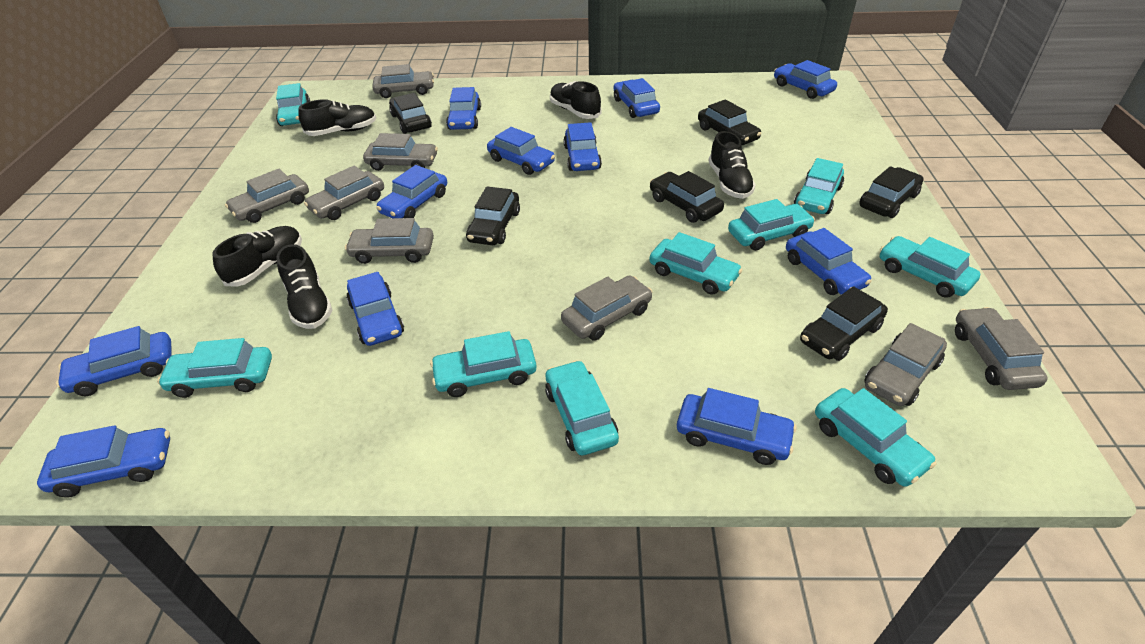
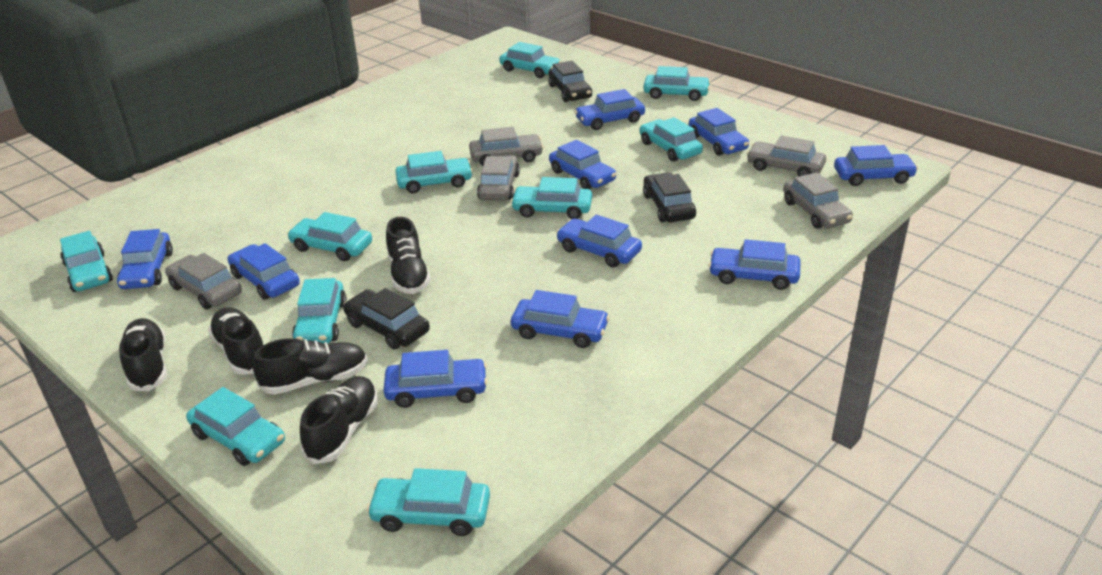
black car: 6 -> 3
blue car: 11 -> 10
grey car: 8 -> 5
turquoise car: 9 -> 10

